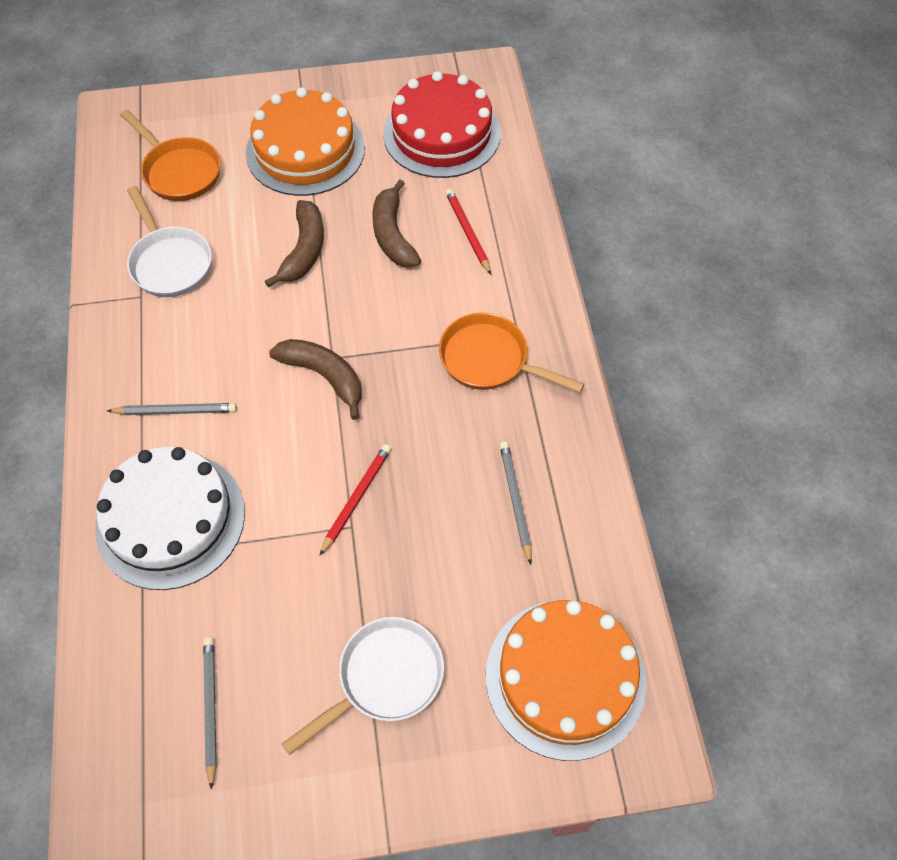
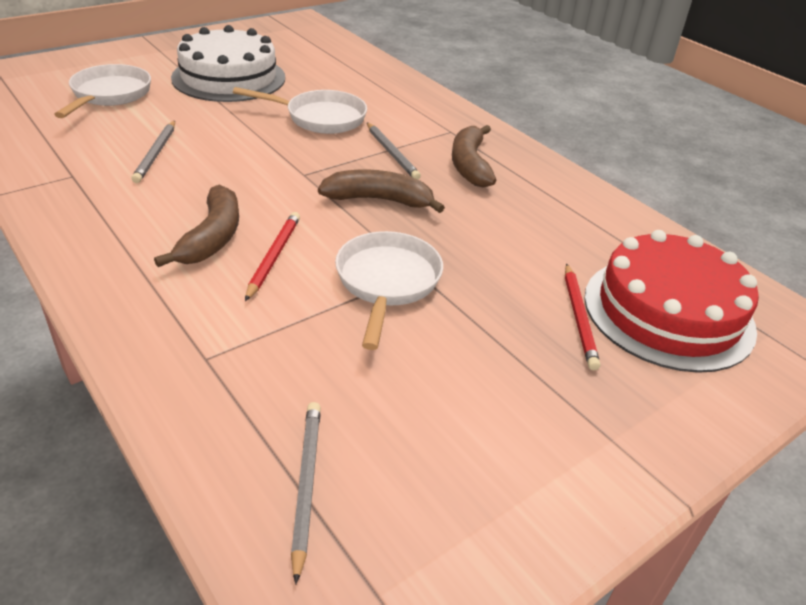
orange cake: 2 -> 0
orange pan: 2 -> 0
white pan: 2 -> 3

